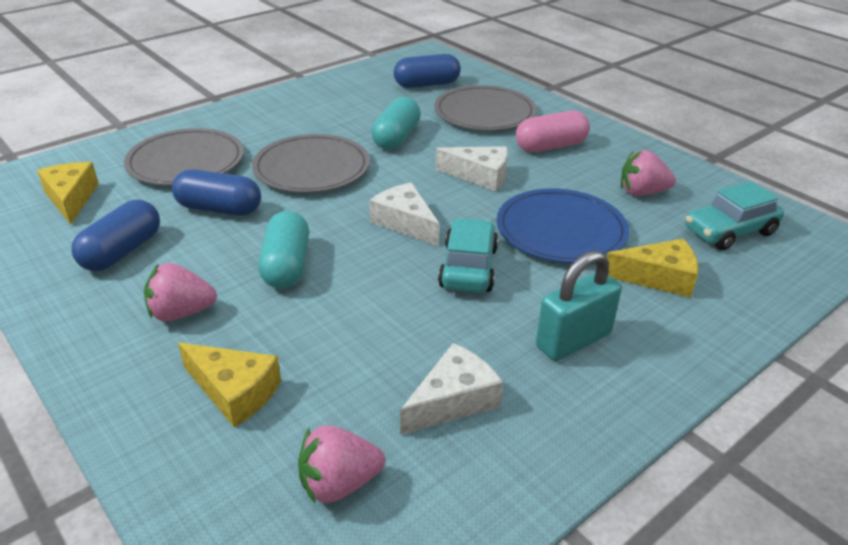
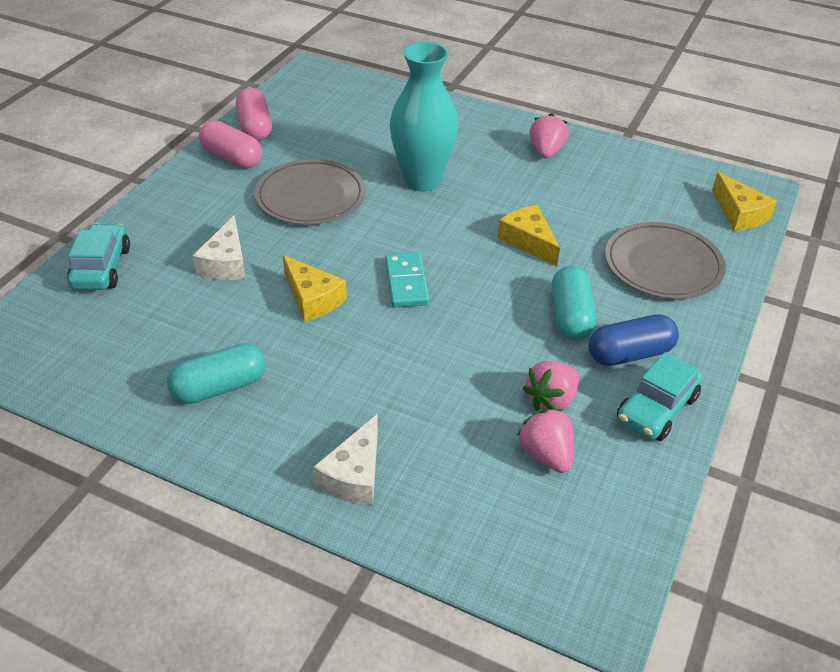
blue capsule: 3 -> 1
blue plate: 1 -> 0
grey plate: 3 -> 2
pink capsule: 1 -> 2
turquoise domino: 0 -> 1
turquoise padlock: 1 -> 0
turquoise vase: 0 -> 1
white cheese: 3 -> 2

